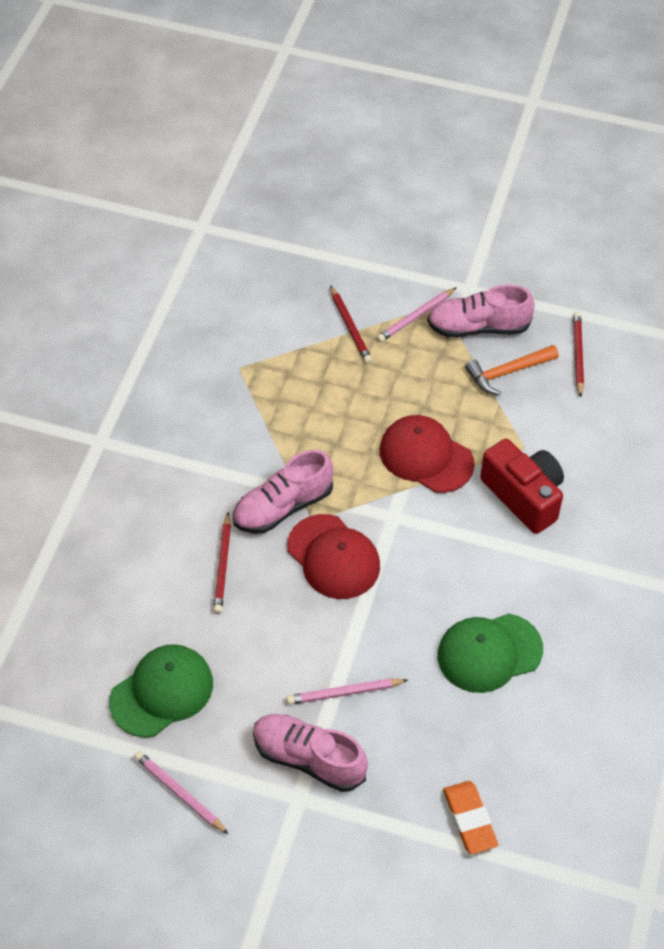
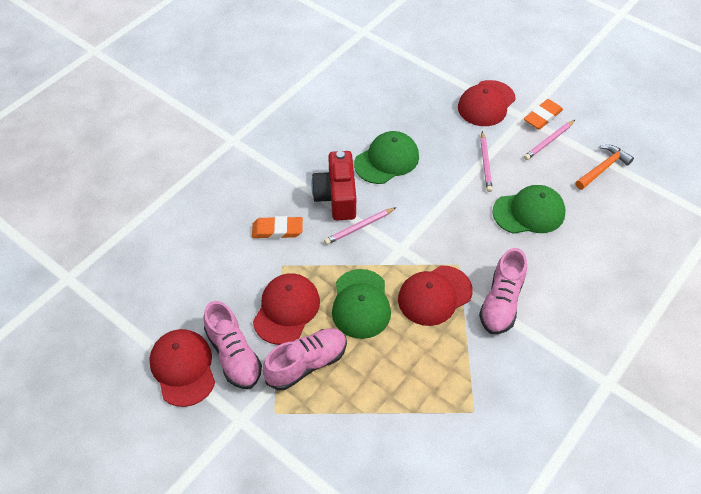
green cap: 2 -> 3
orange eraser: 1 -> 2
red cap: 2 -> 4
red pencil: 3 -> 0

